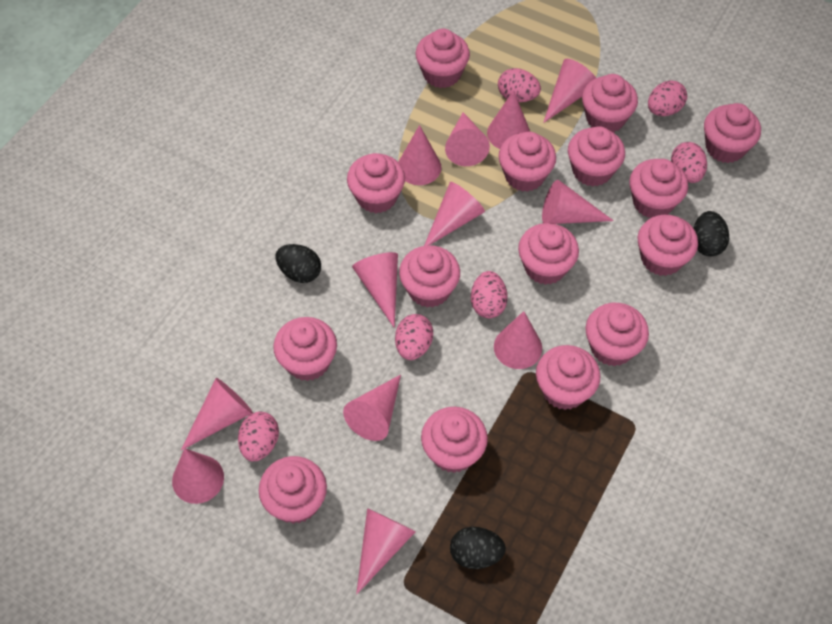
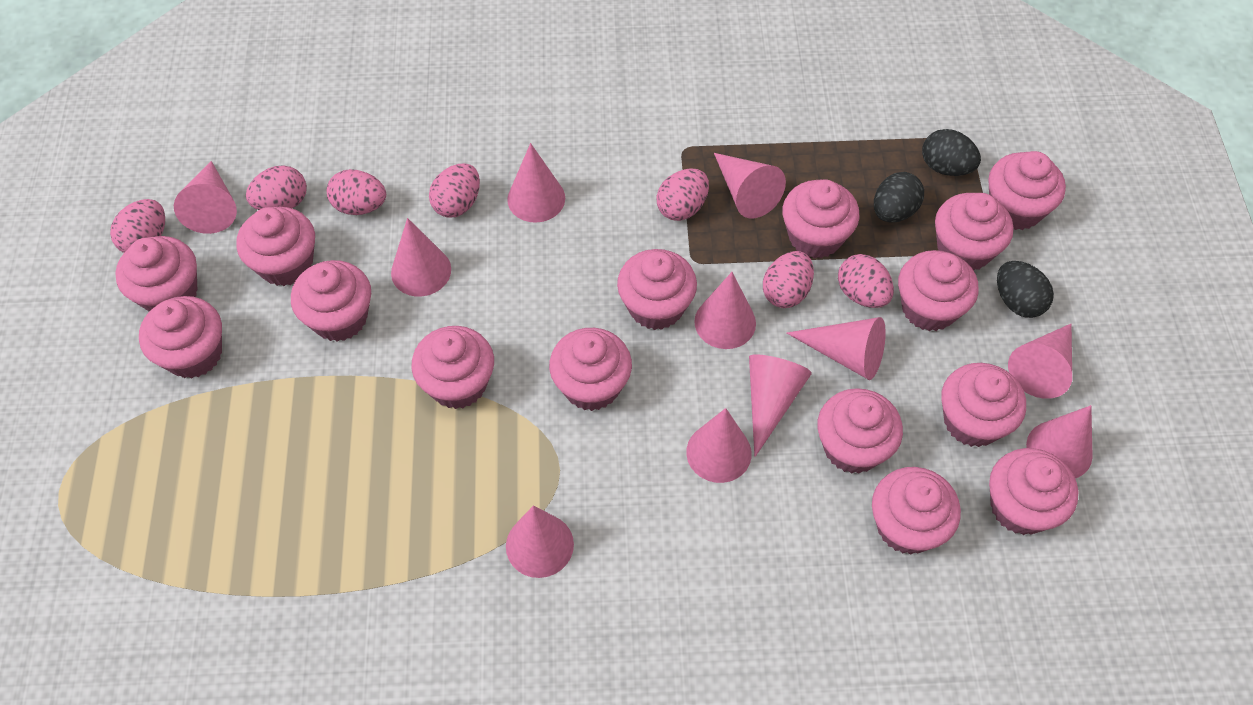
pink cone: 12 -> 11
pink egg: 6 -> 7

